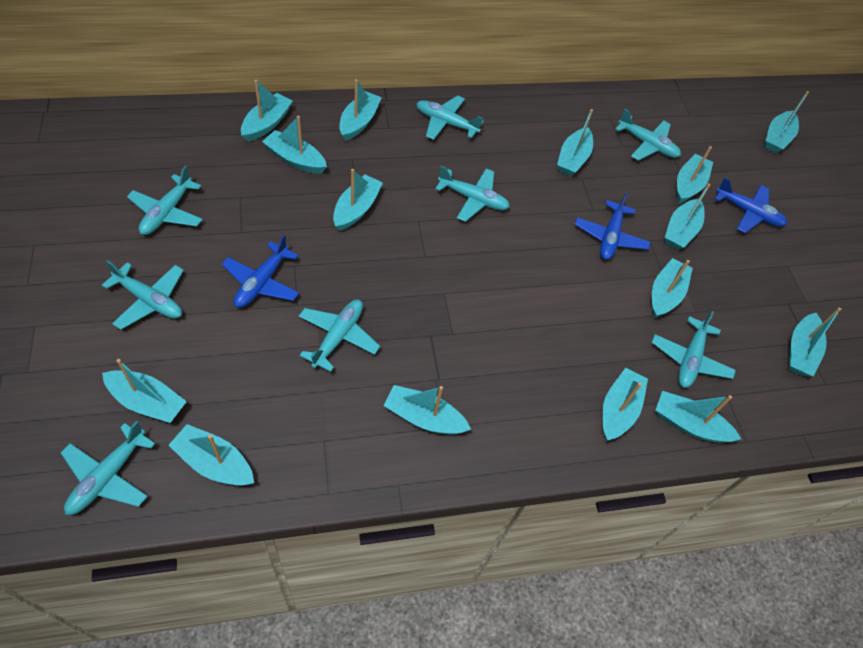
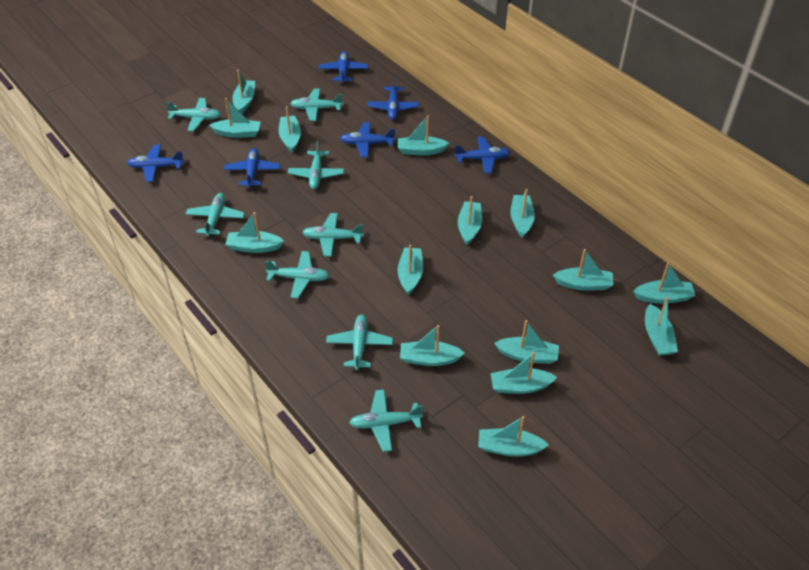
blue plane: 3 -> 6

